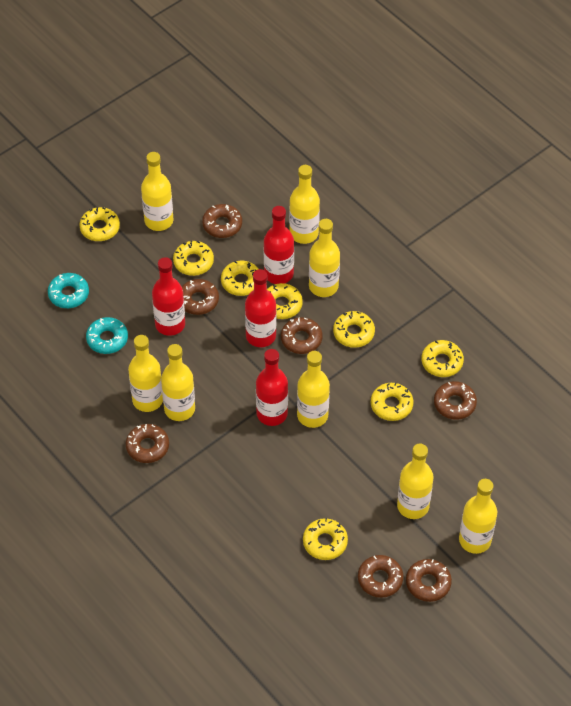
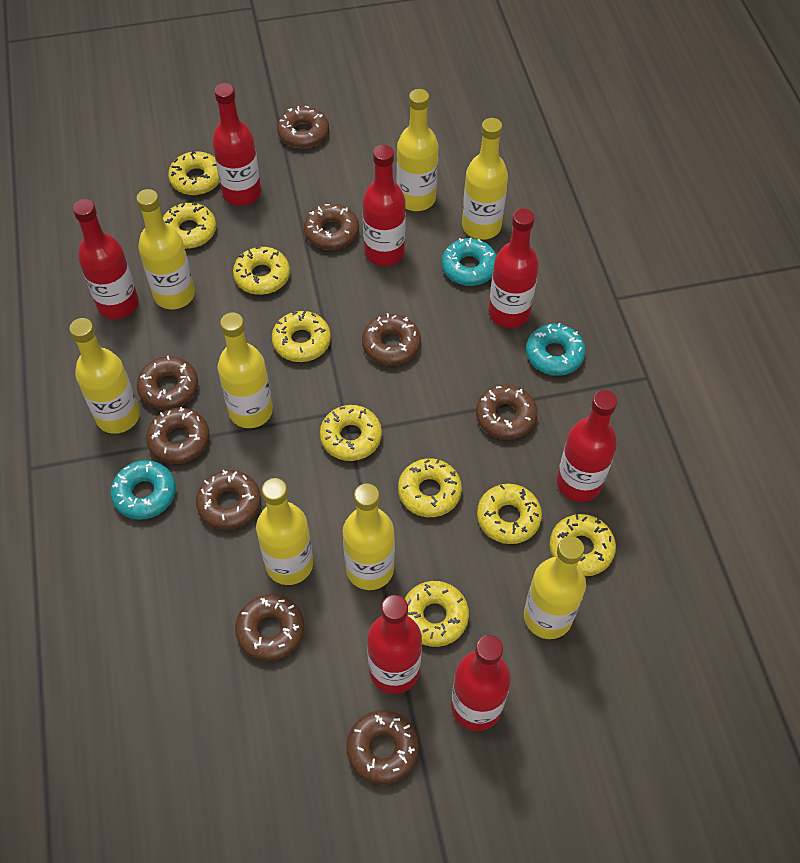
brown donut: 7 -> 9
red bottle: 4 -> 7
turquoise donut: 2 -> 3
yellow donut: 8 -> 9

